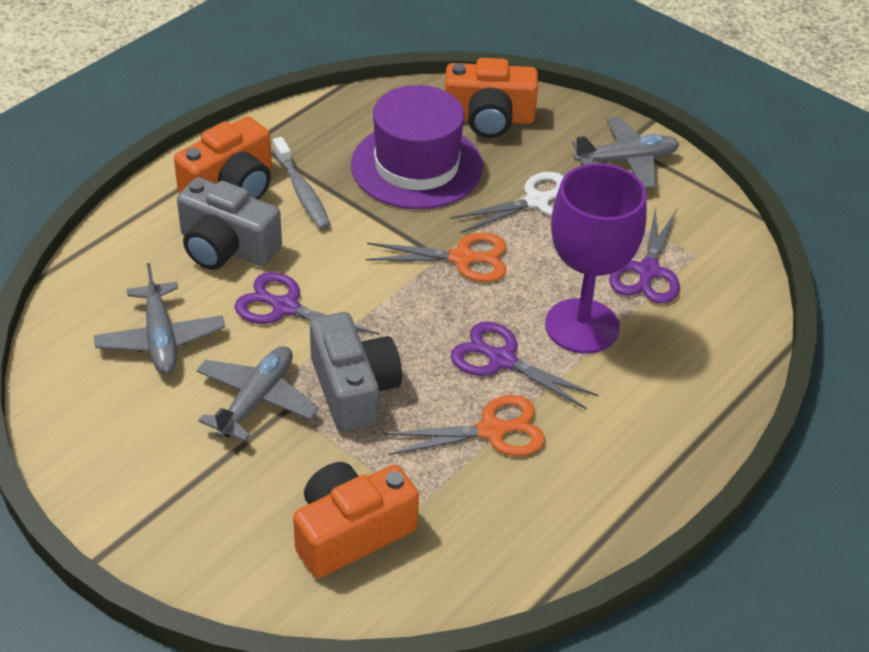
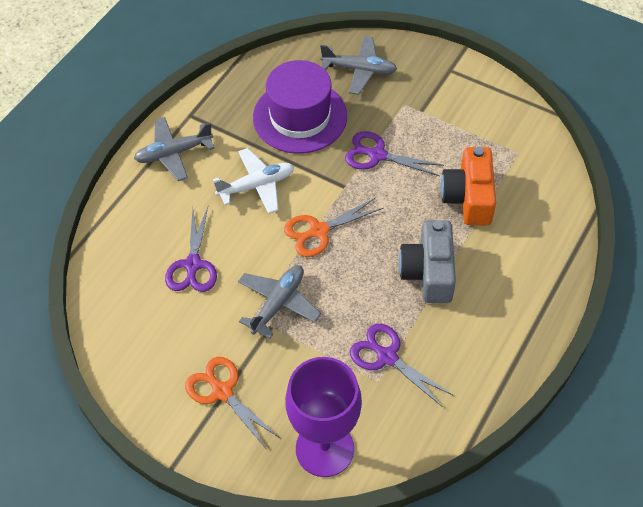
grey camera: 2 -> 1
grey toothbrush: 1 -> 0
orange camera: 3 -> 1
white plane: 0 -> 1
white scissors: 1 -> 0

